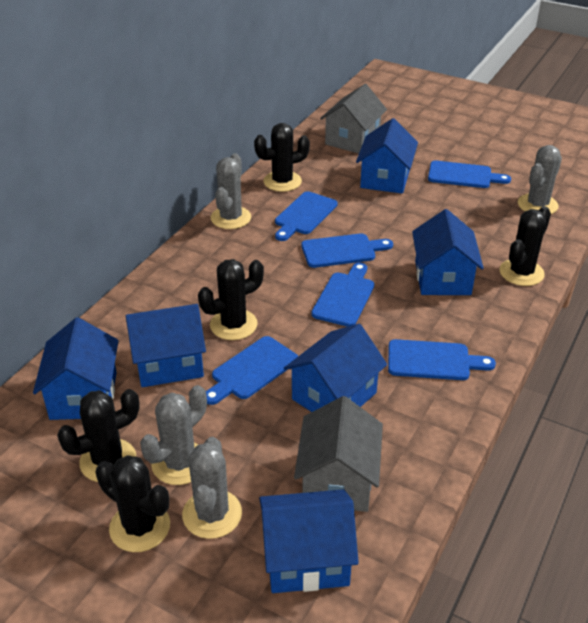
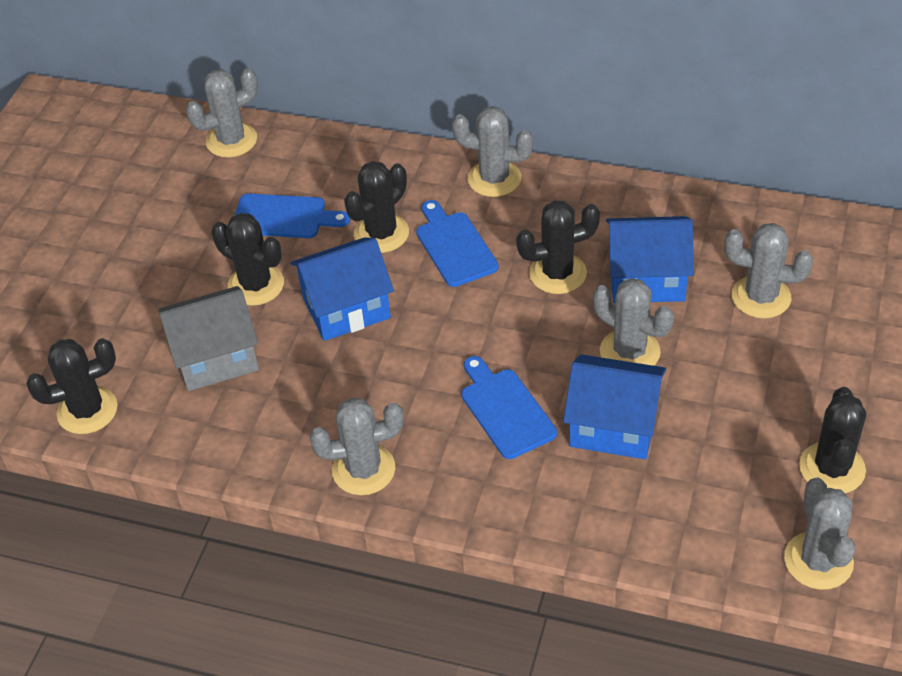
blue cutting board: 6 -> 3
blue house: 6 -> 3
grey cactus: 4 -> 6
grey house: 2 -> 1

